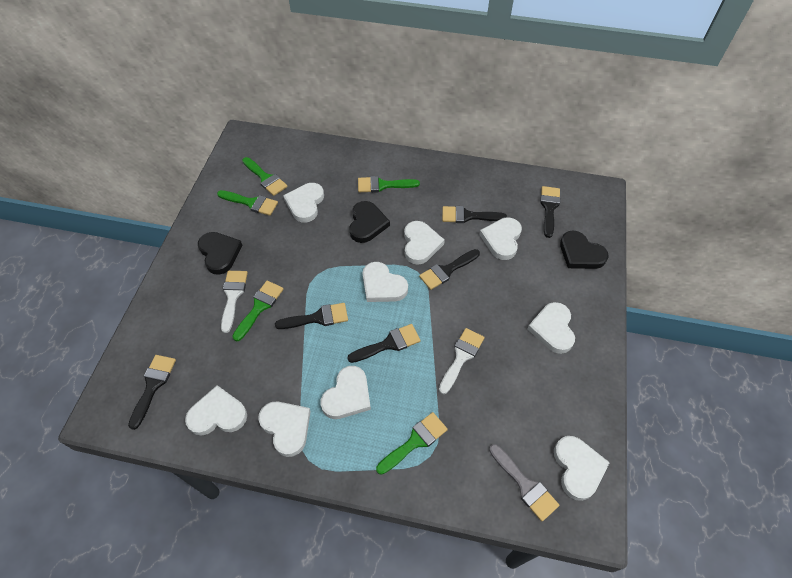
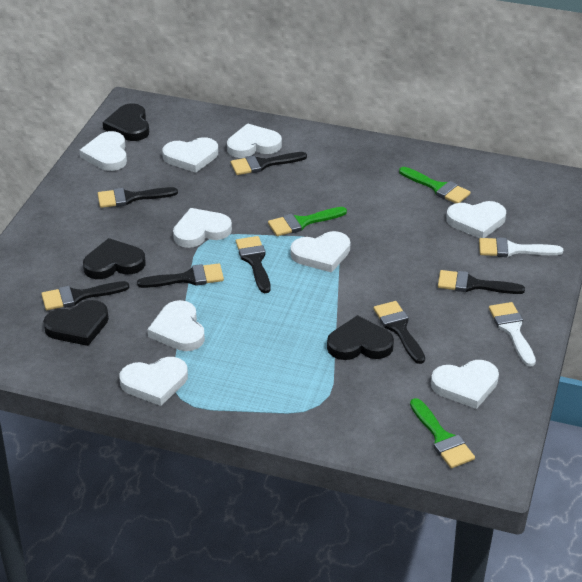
black brush: 6 -> 7
black heart: 3 -> 4
green brush: 5 -> 3
grey brush: 1 -> 0

